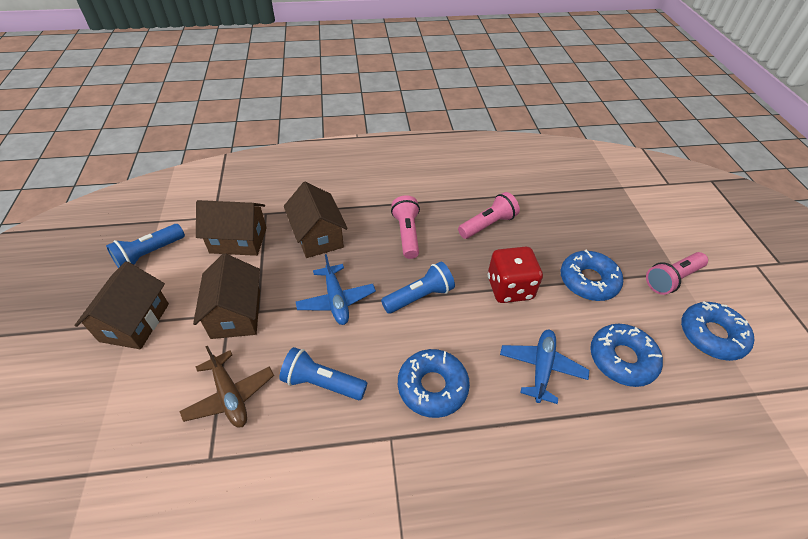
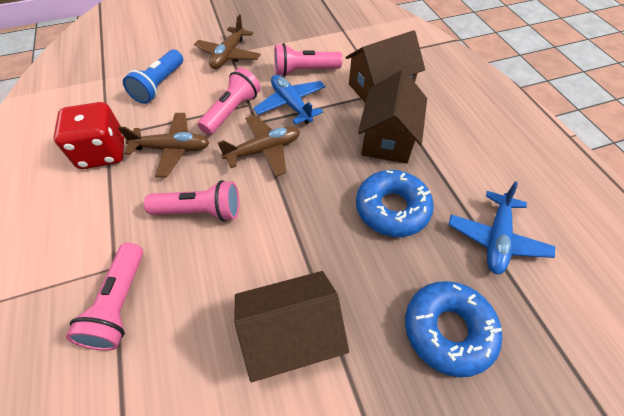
blue donut: 4 -> 2
blue flashlight: 3 -> 1
brown house: 4 -> 3
brown plane: 1 -> 3
pink flashlight: 3 -> 4

